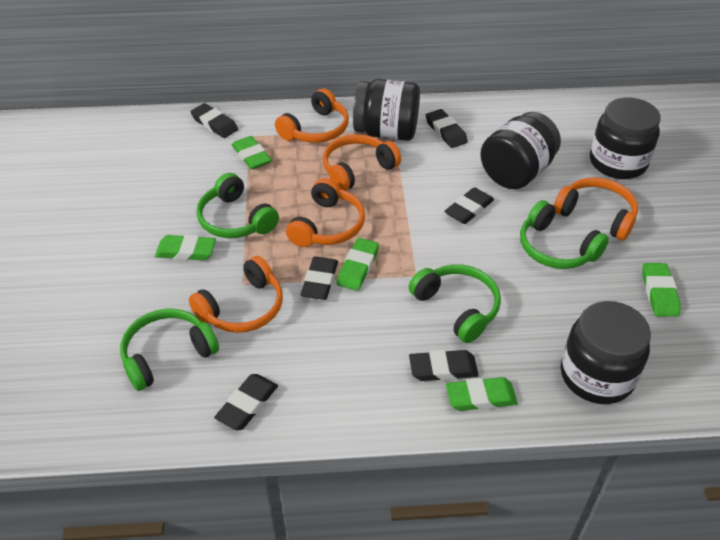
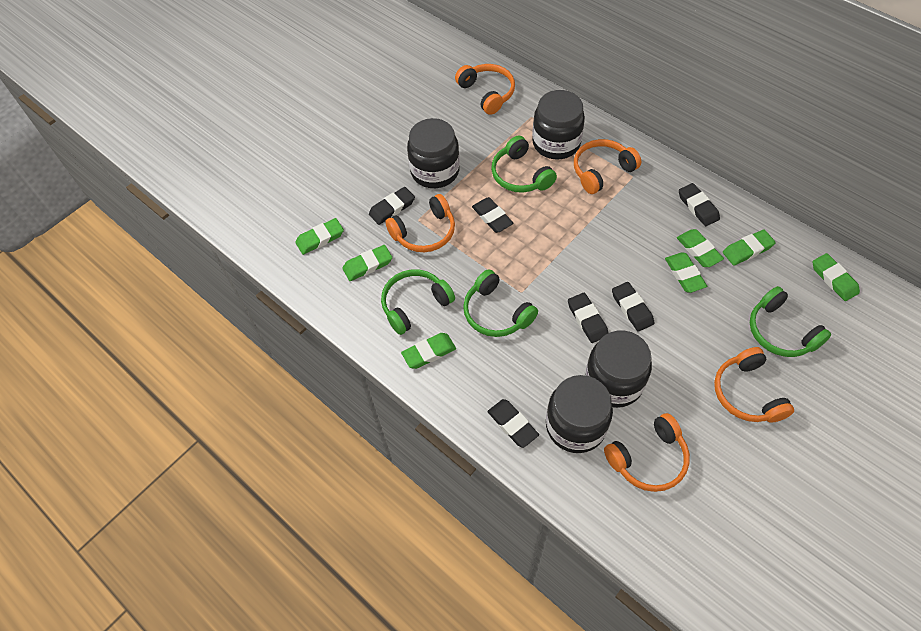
green eraser: 5 -> 7

